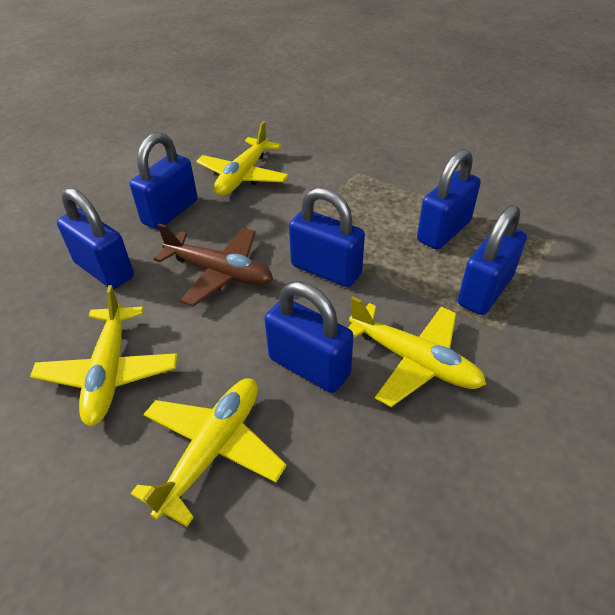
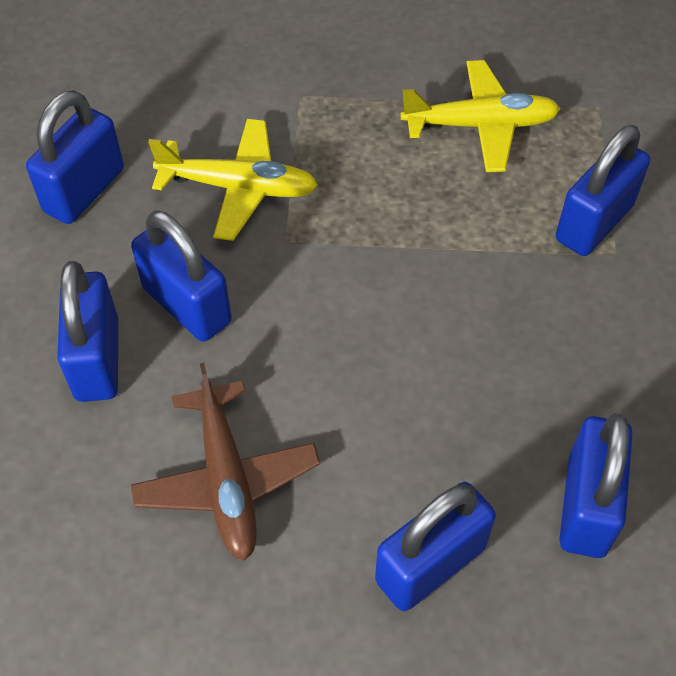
yellow plane: 4 -> 2

